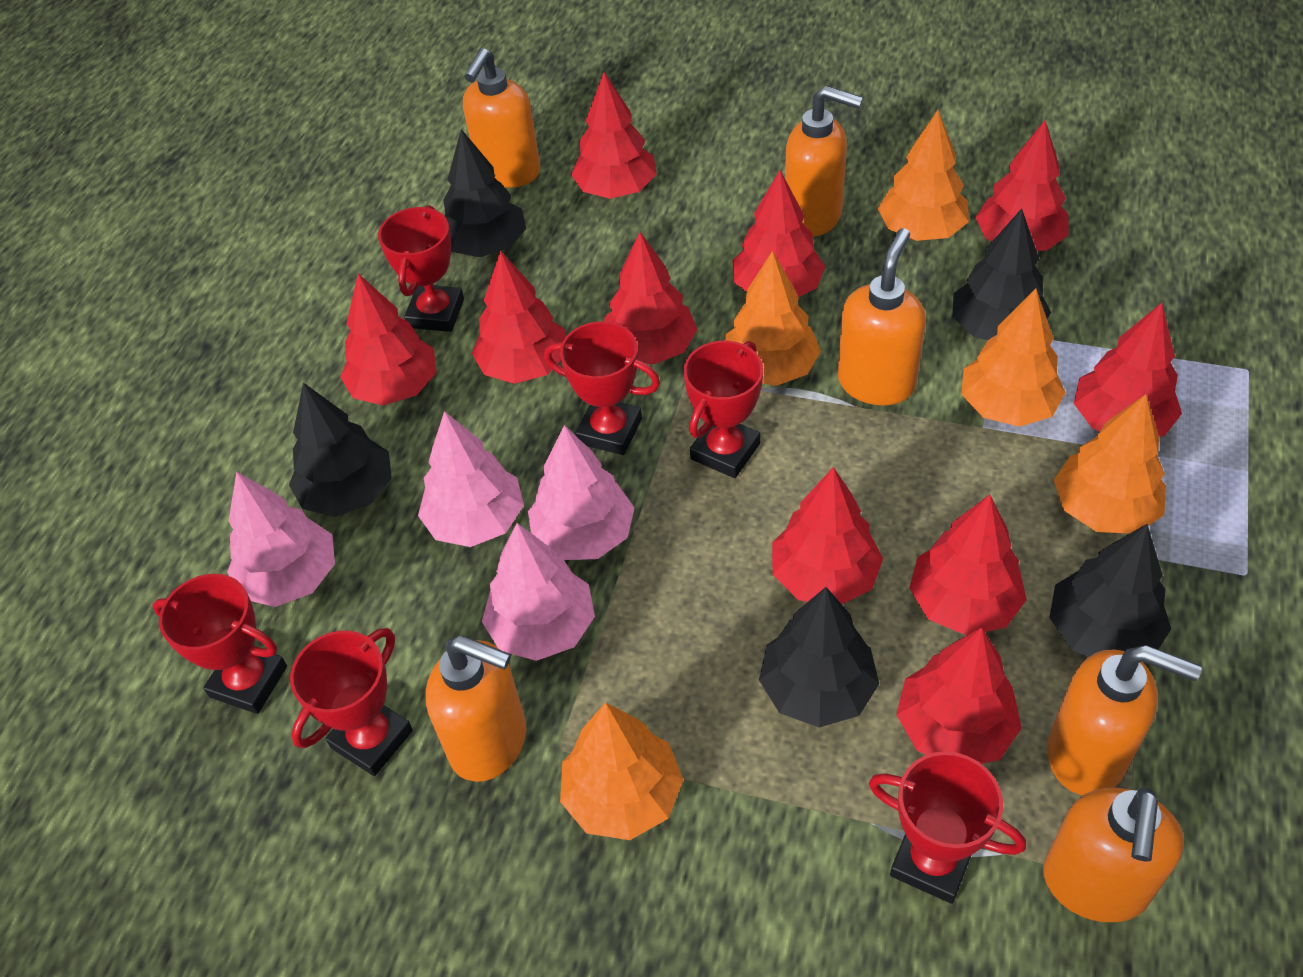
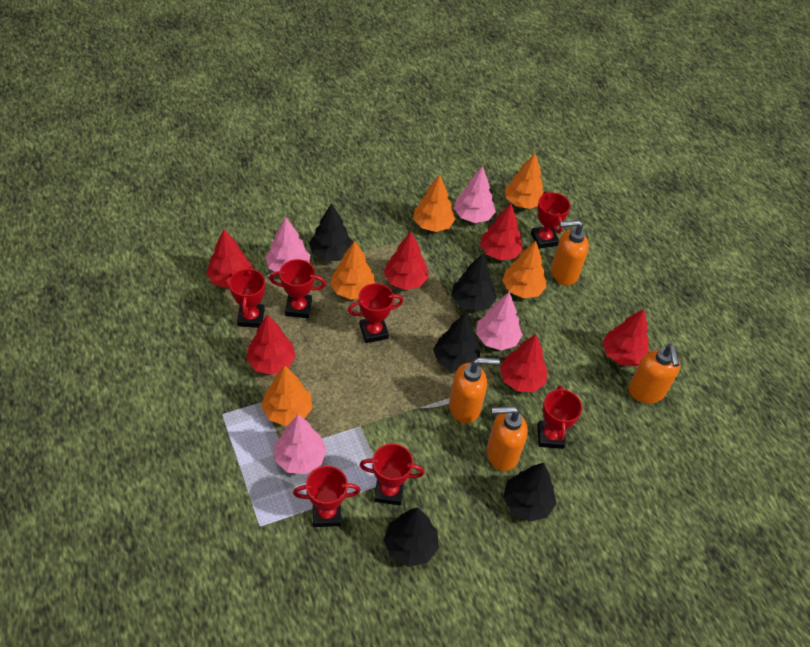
orange soap dispenser: 6 -> 4
red tree: 10 -> 6
red trophy: 6 -> 7

